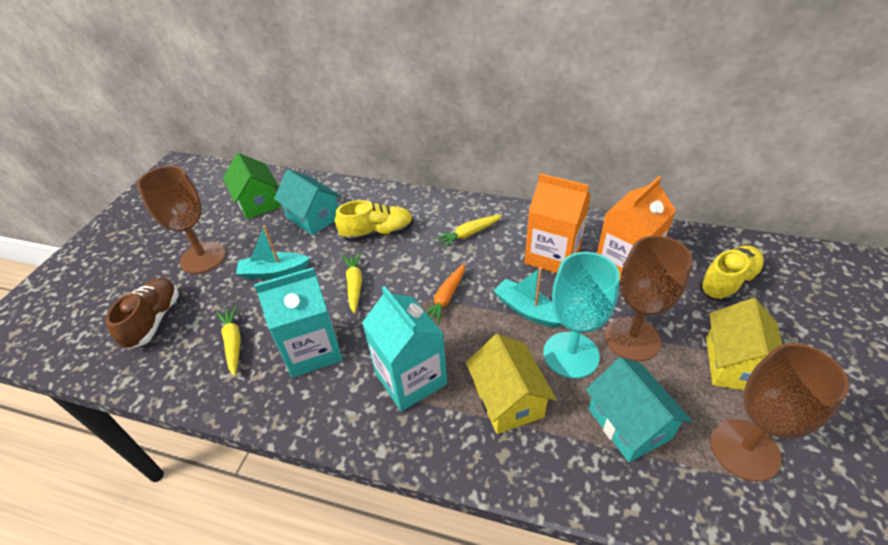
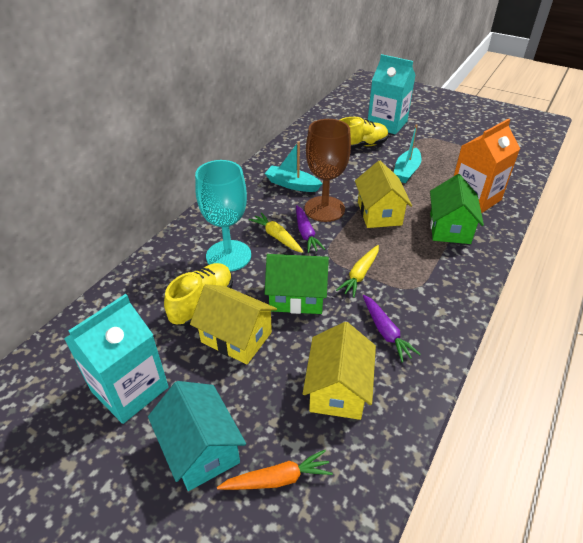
brown goblet: 3 -> 1
brown shoe: 1 -> 0
green house: 1 -> 2
orange carton: 2 -> 1
purple carrot: 0 -> 2
turquoise house: 2 -> 1
yellow carrot: 3 -> 2
yellow house: 2 -> 3

